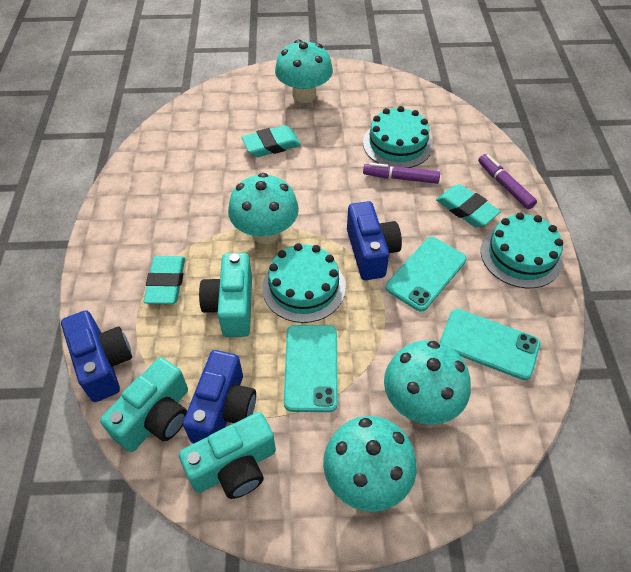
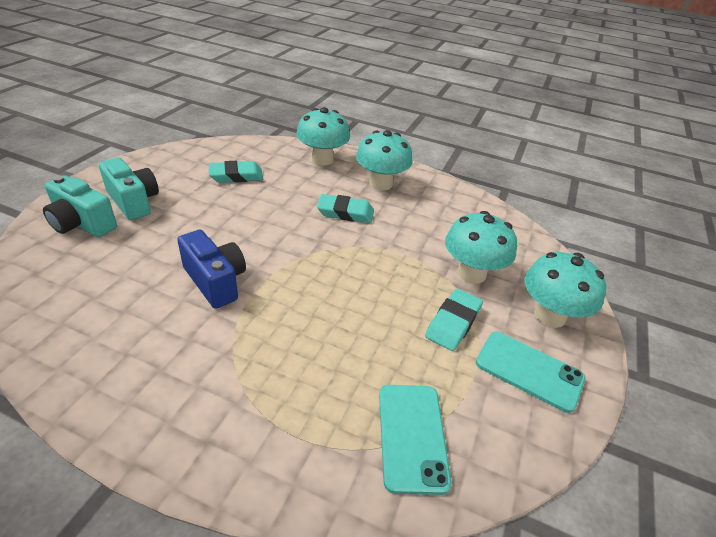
blue camera: 3 -> 1
purple marker: 2 -> 0
turquoise cake: 3 -> 0
turquoise camera: 3 -> 2
turquoise phone: 3 -> 2

